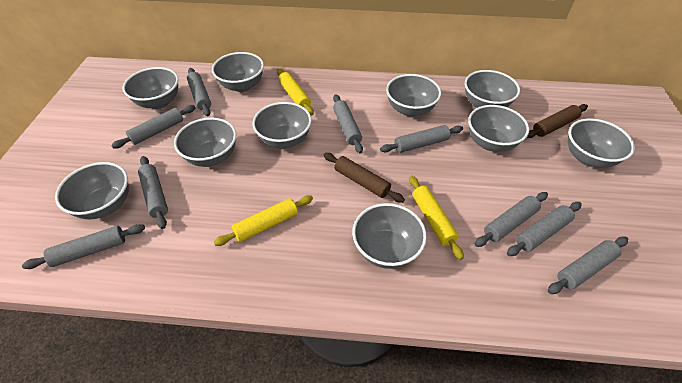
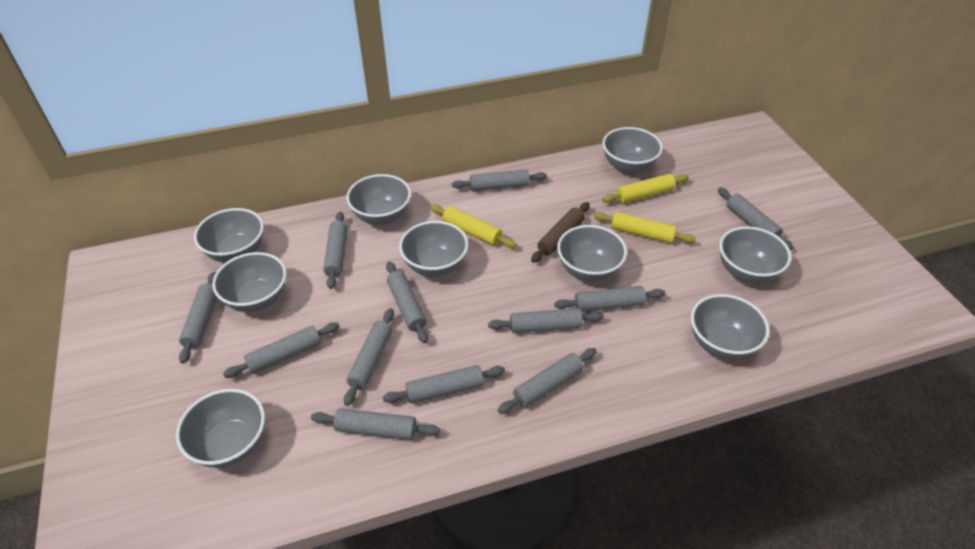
brown rolling pin: 2 -> 1
grey bowl: 10 -> 9
grey rolling pin: 9 -> 12

